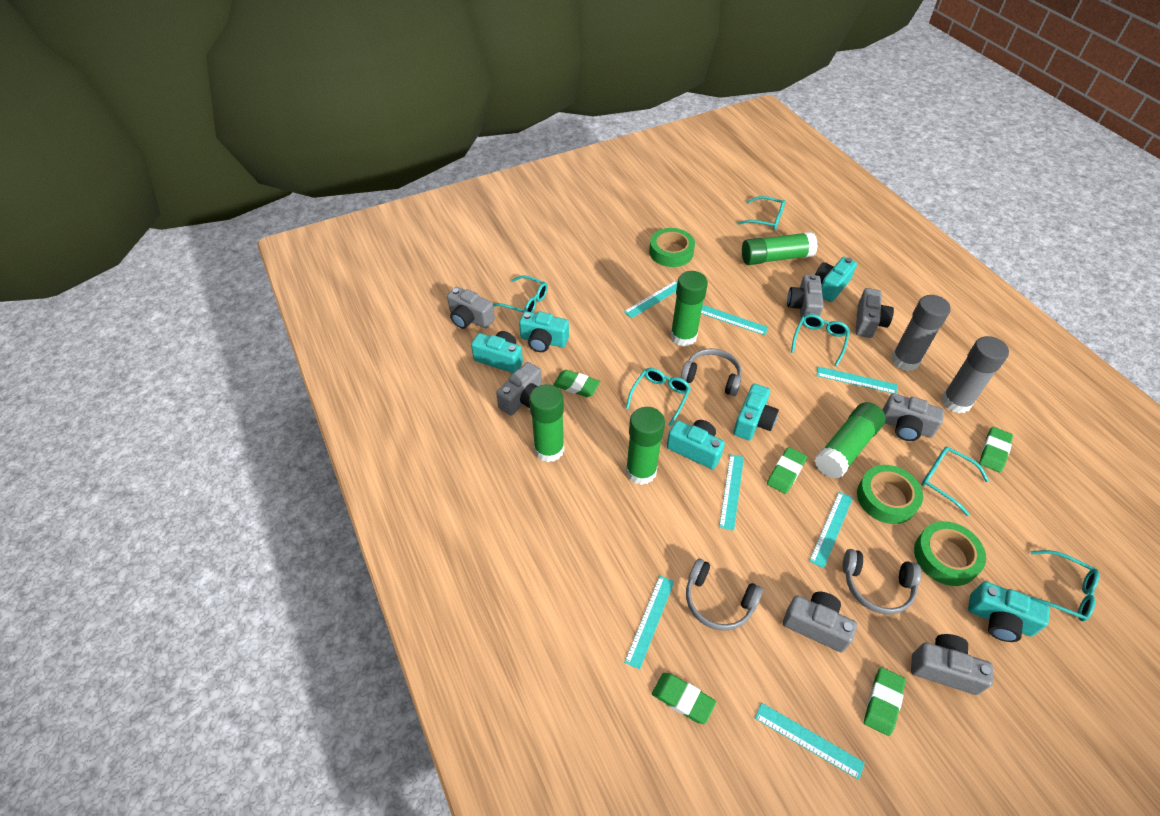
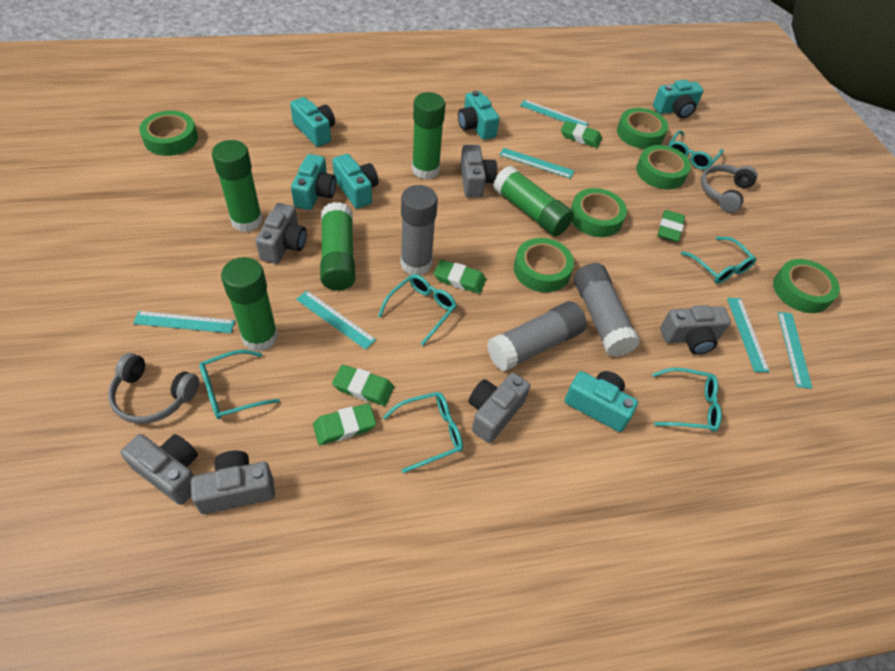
green tape: 3 -> 6
grey camera: 7 -> 6
grey glue stick: 2 -> 3
grey headphones: 3 -> 2
turquoise ruler: 7 -> 6

